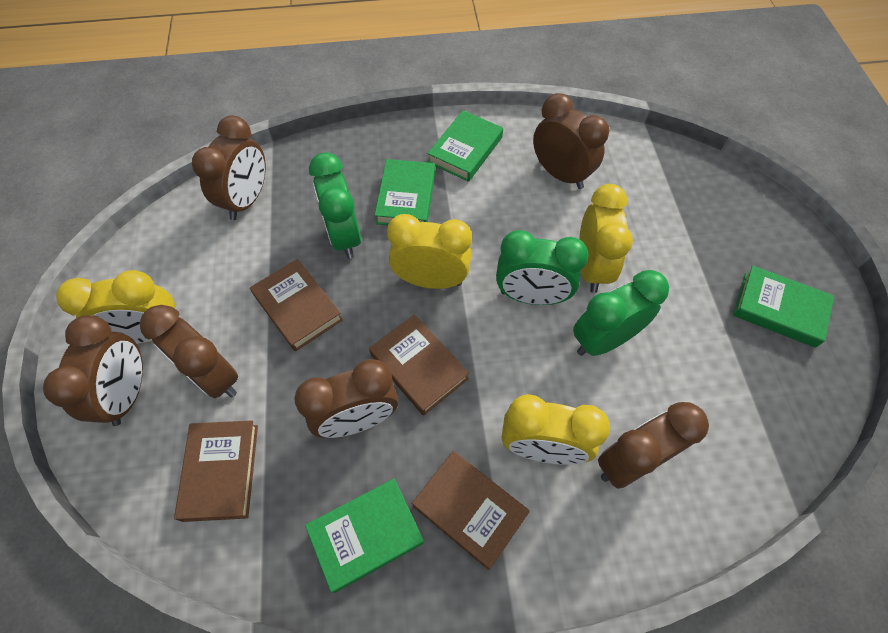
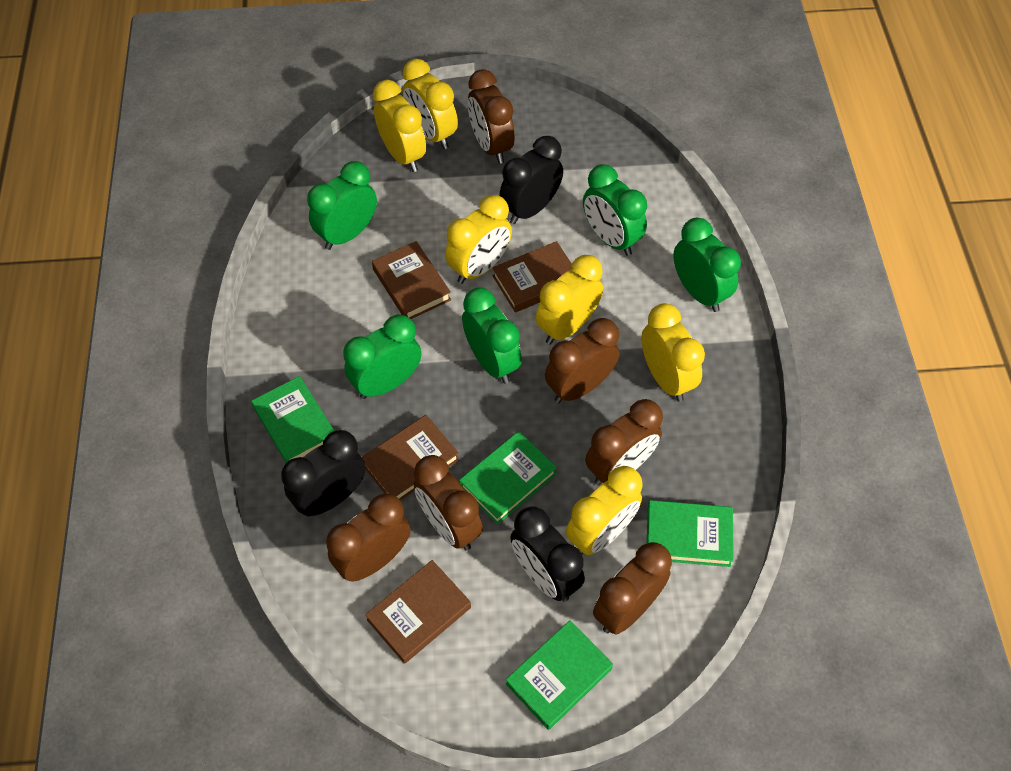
black clock: 0 -> 3
green clock: 3 -> 5
yellow clock: 4 -> 6

